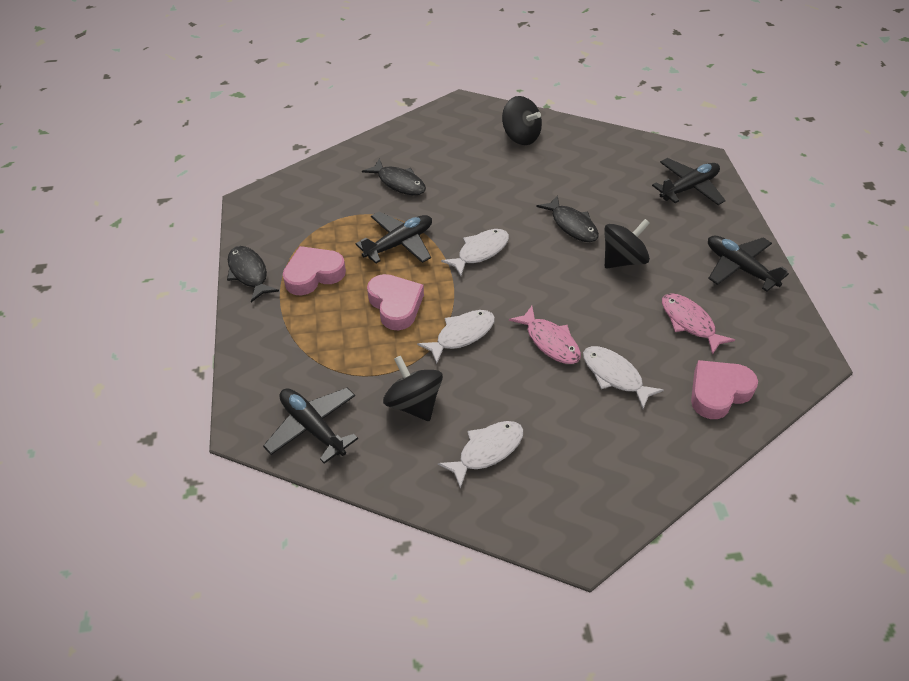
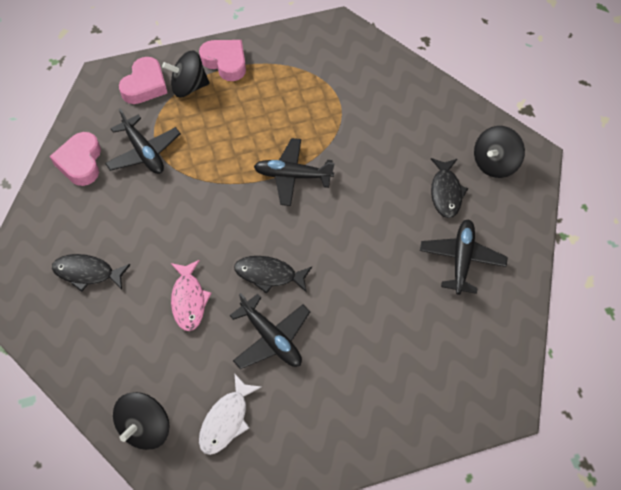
pink fish: 2 -> 1
white fish: 4 -> 1

